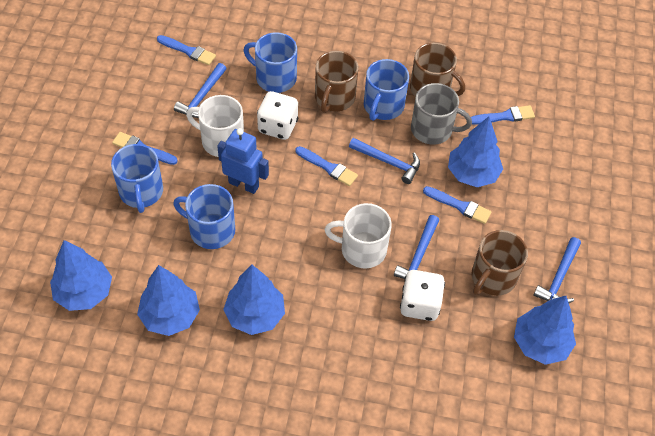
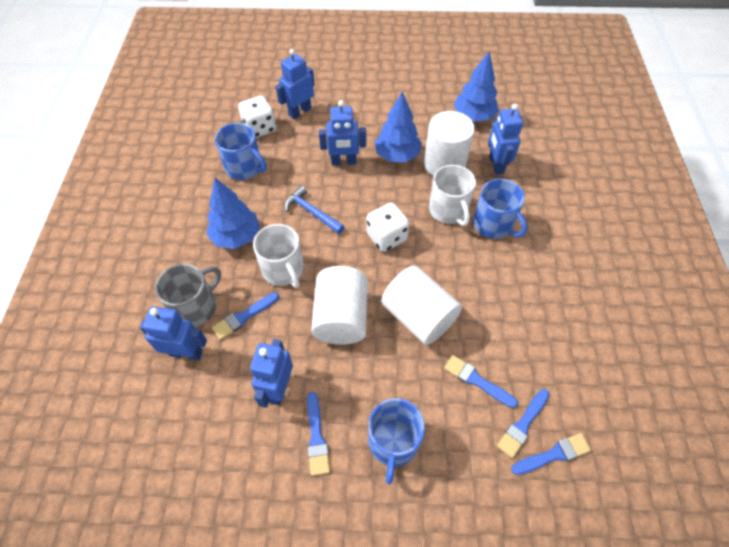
blue hammer: 4 -> 1
blue mug: 4 -> 3
blue robot: 1 -> 5
blue tree: 5 -> 3
brown mug: 3 -> 0
white cylinder: 0 -> 3

